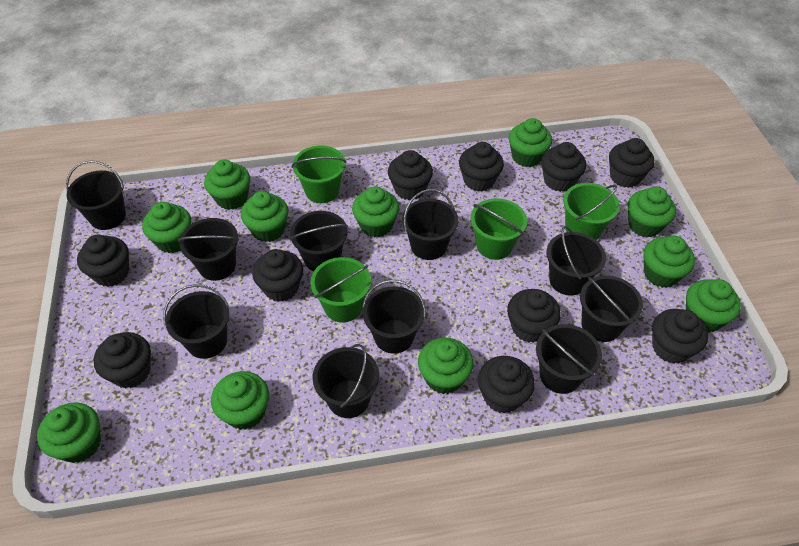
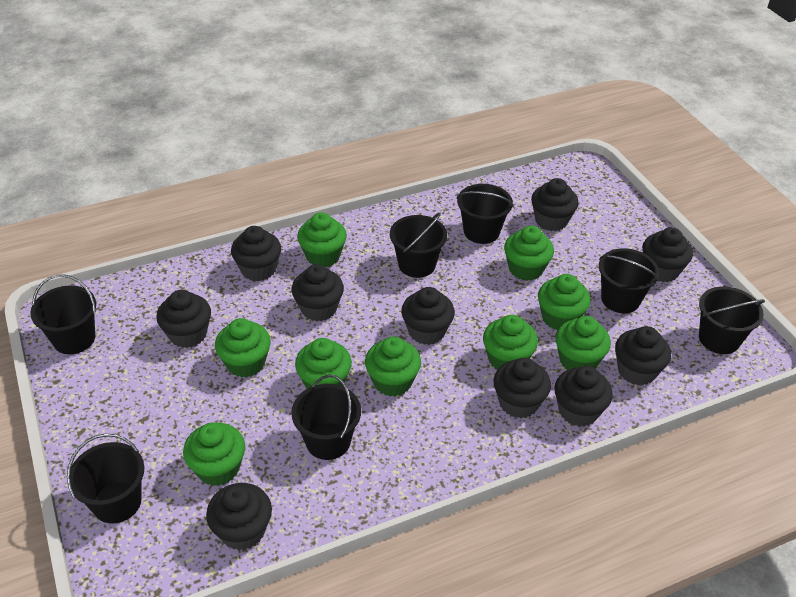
black bucket: 10 -> 7
green bucket: 4 -> 0
green cupcake: 11 -> 9

